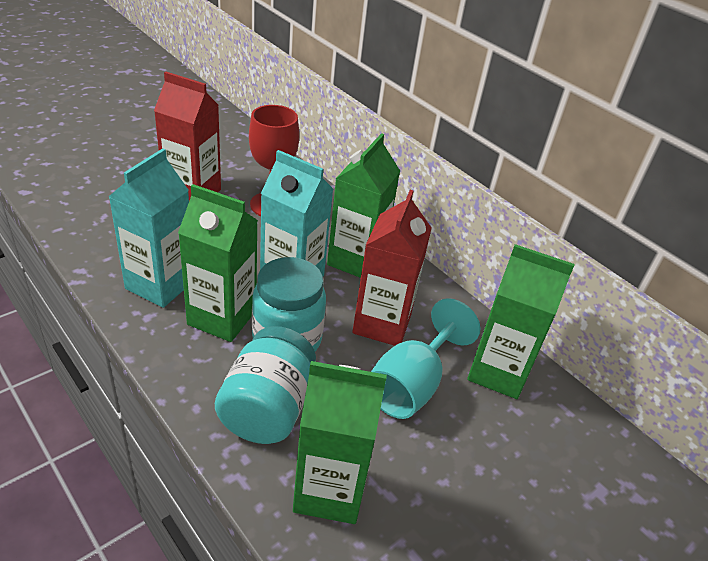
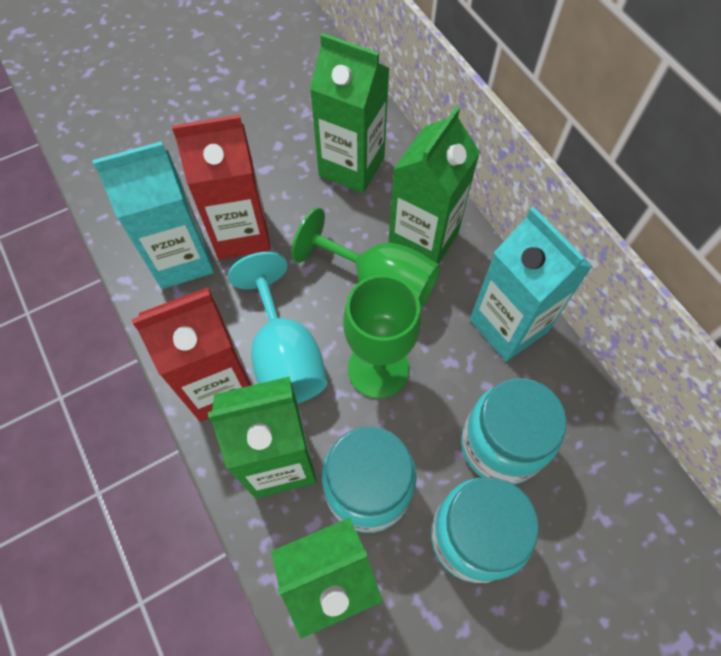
green goblet: 0 -> 2
red goblet: 1 -> 0
turquoise jar: 2 -> 3

